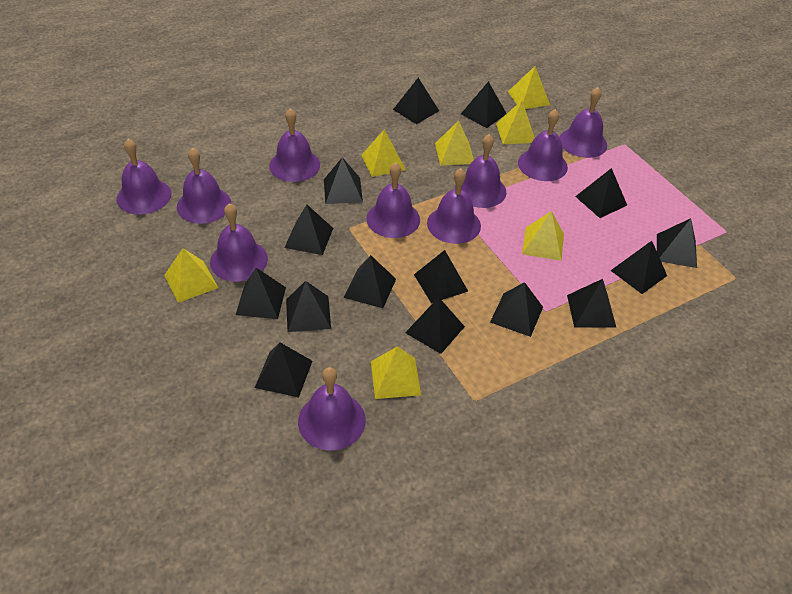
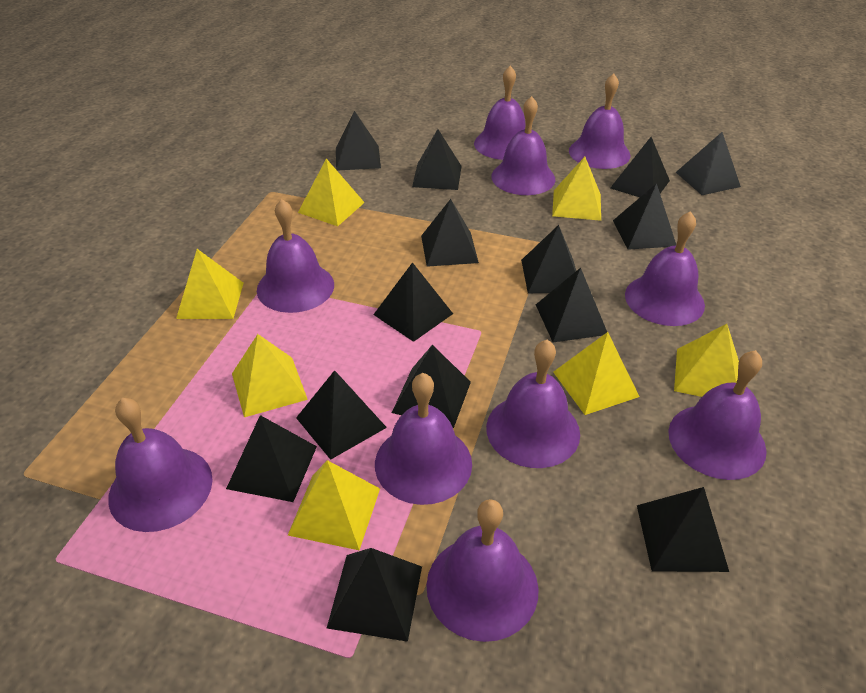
black pyramid: 15 -> 14

